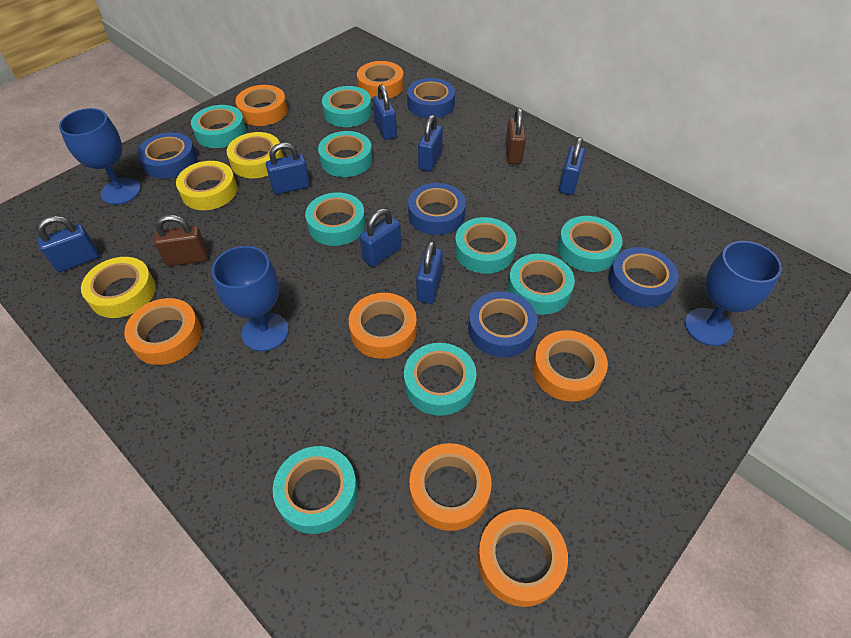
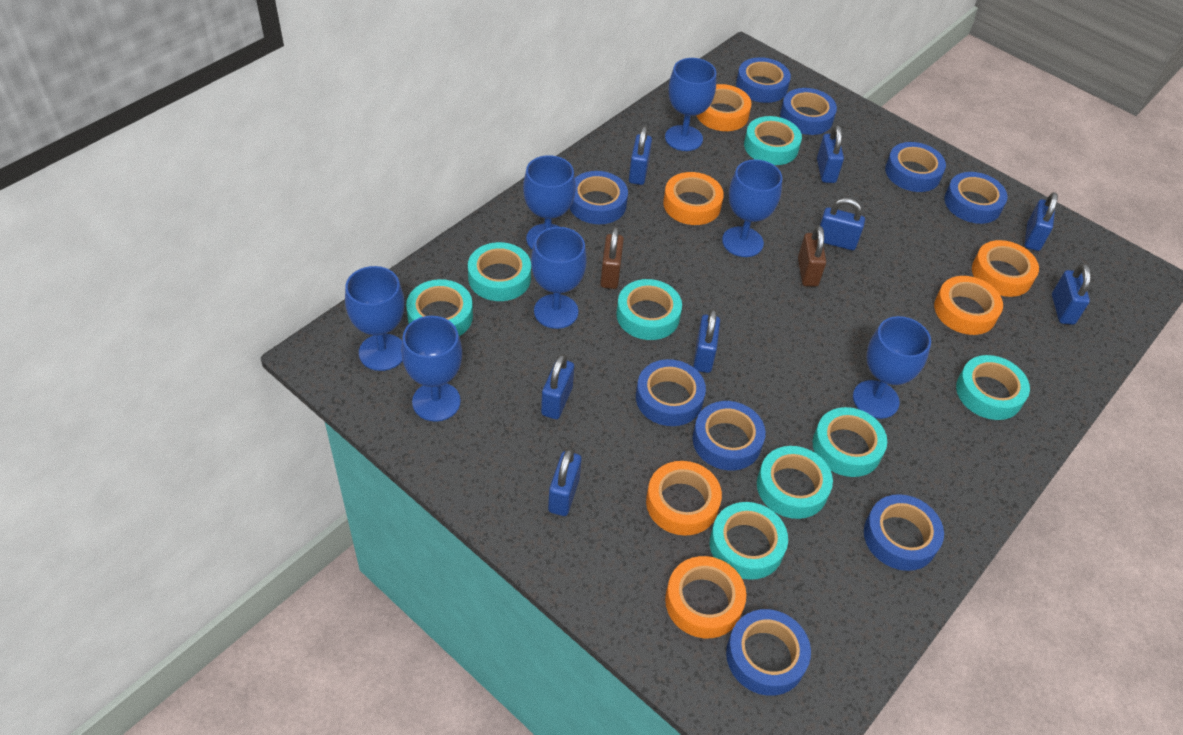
blue goblet: 3 -> 7
blue padlock: 7 -> 8
blue tape: 5 -> 9
orange tape: 7 -> 6
turquoise tape: 9 -> 8
yellow tape: 3 -> 0

